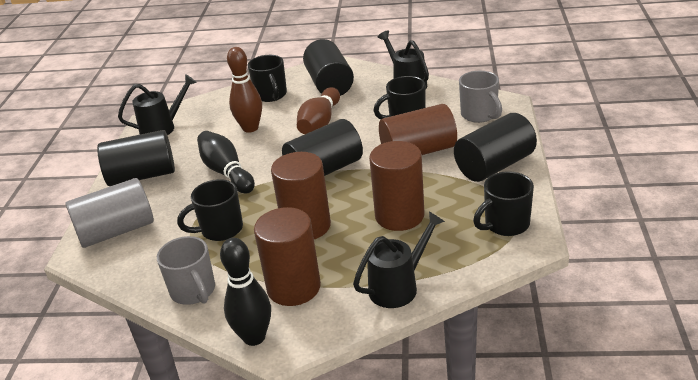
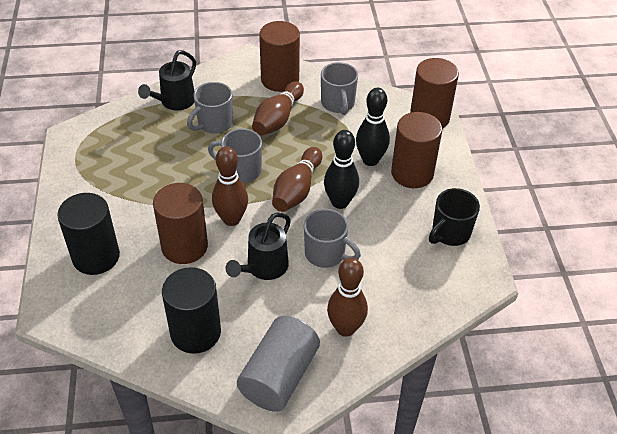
black cylinder: 4 -> 2
black mug: 4 -> 1
black watering can: 3 -> 2
brown bowling pin: 2 -> 4
grey mug: 2 -> 4

